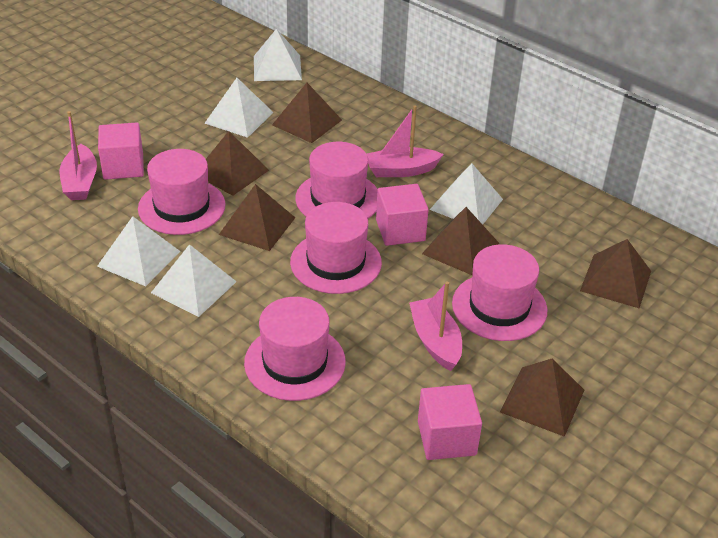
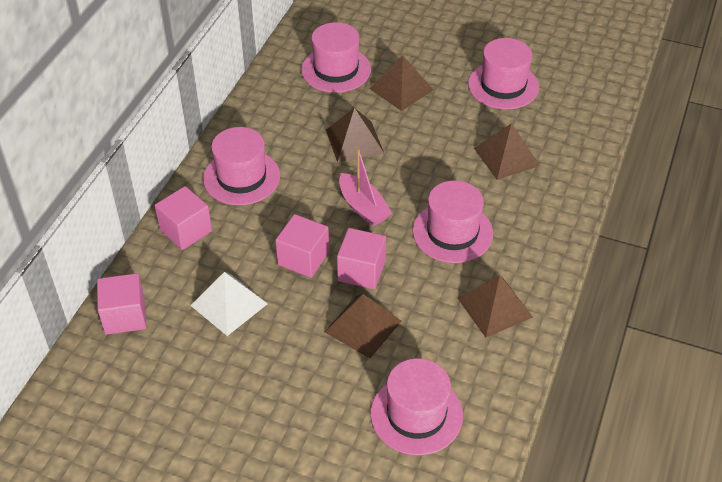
brown pyramid: 6 -> 5
pink boat: 3 -> 1
pink cube: 3 -> 4
white pyramid: 5 -> 1

